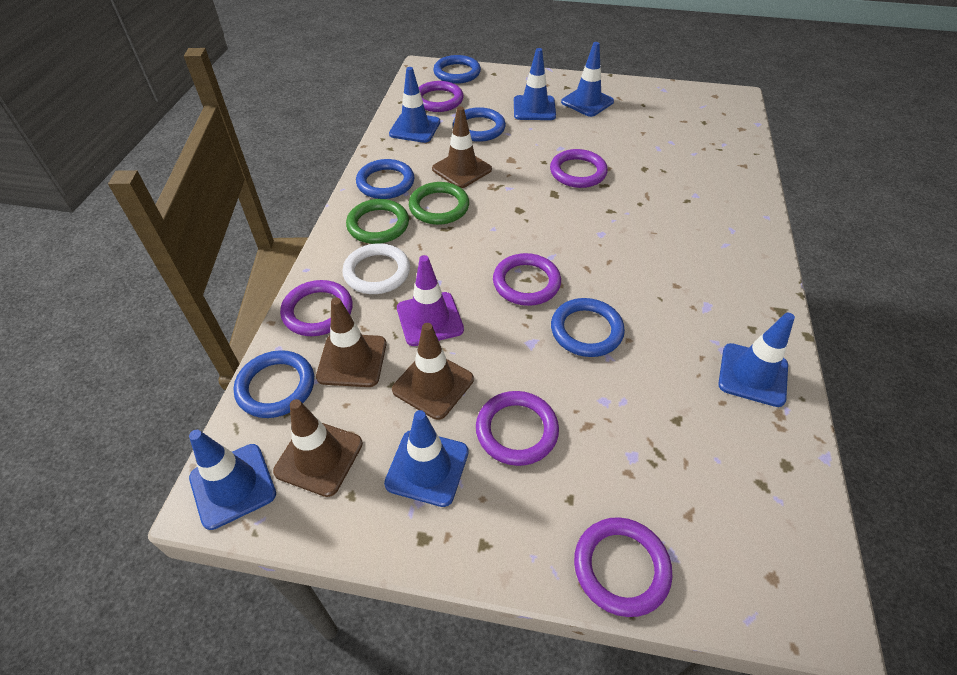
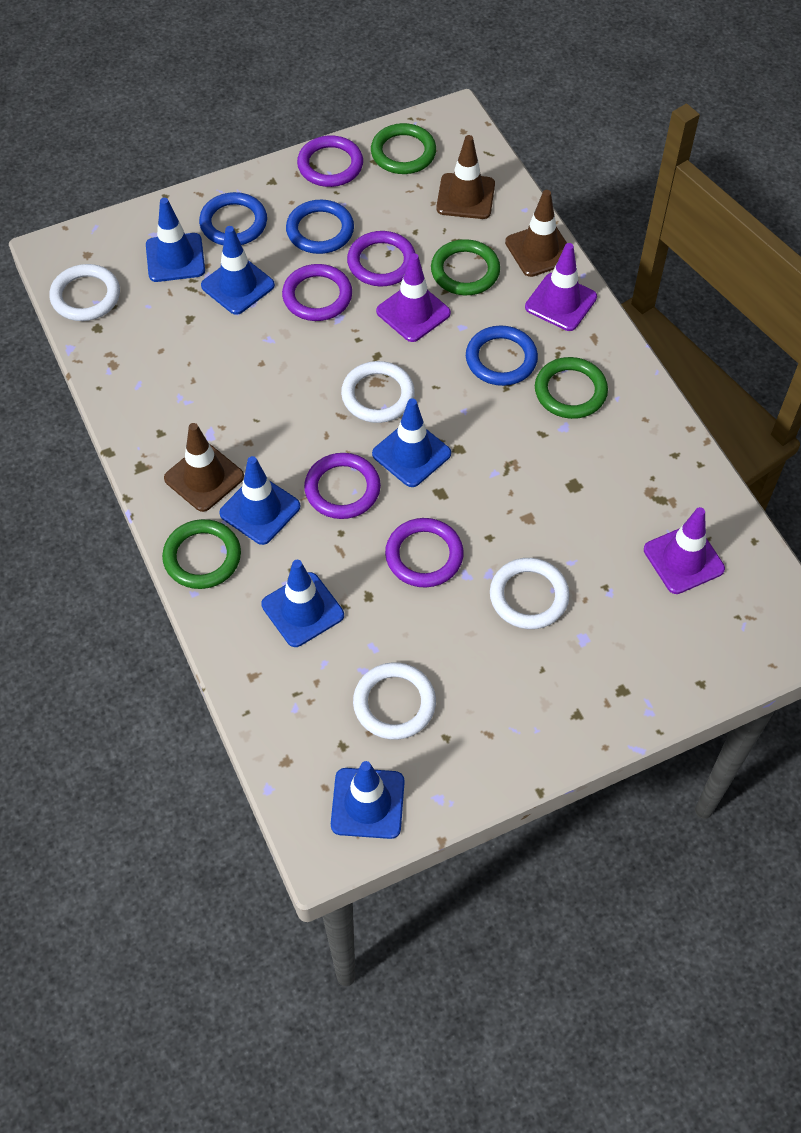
blue ring: 5 -> 3
brown traffic cone: 4 -> 3
green ring: 2 -> 4
purple ring: 6 -> 5
purple traffic cone: 1 -> 3
white ring: 1 -> 4

